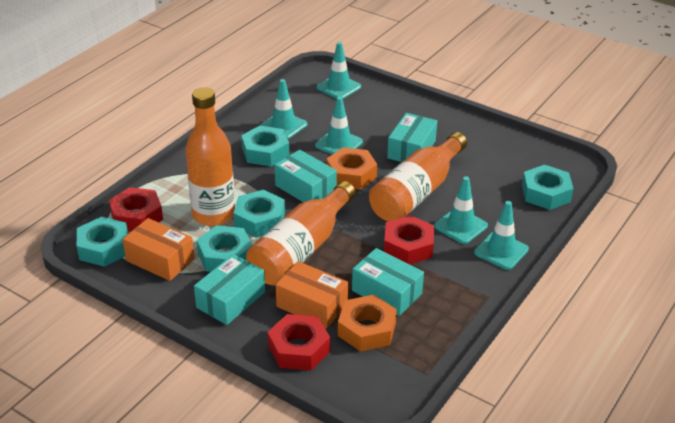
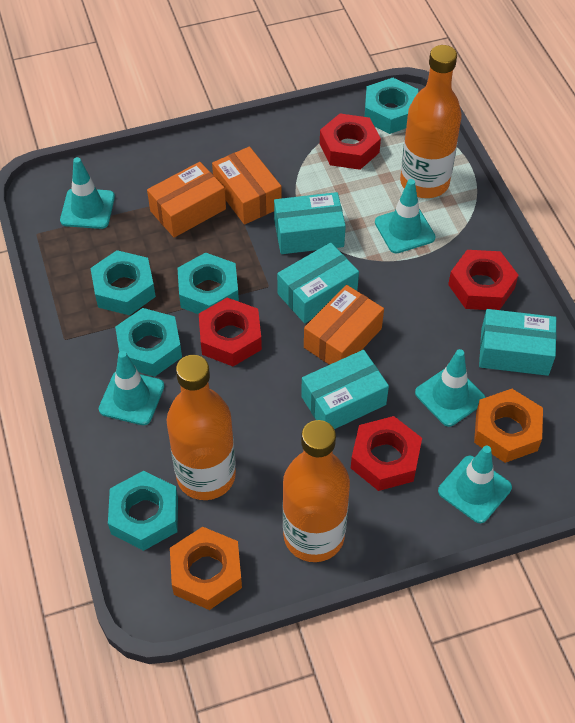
orange box: 2 -> 3
red nut: 3 -> 4

